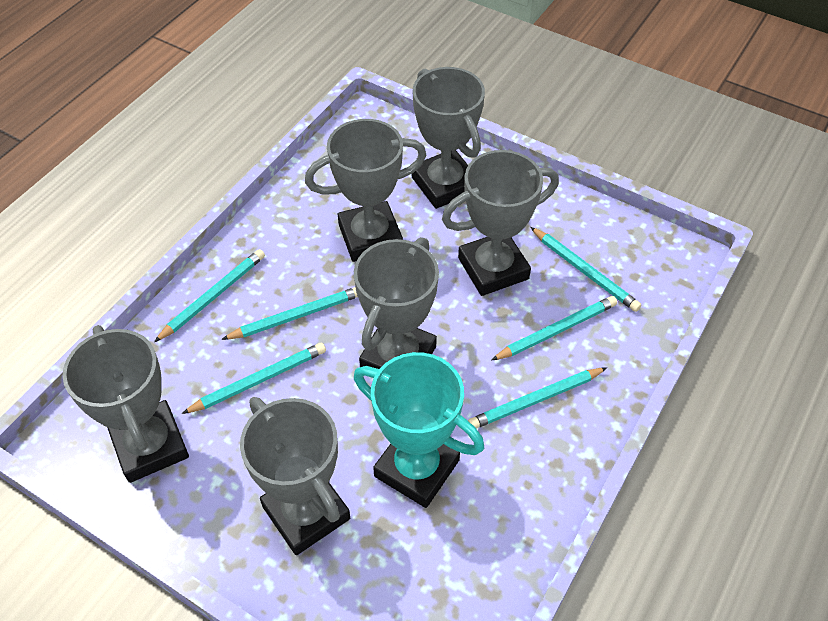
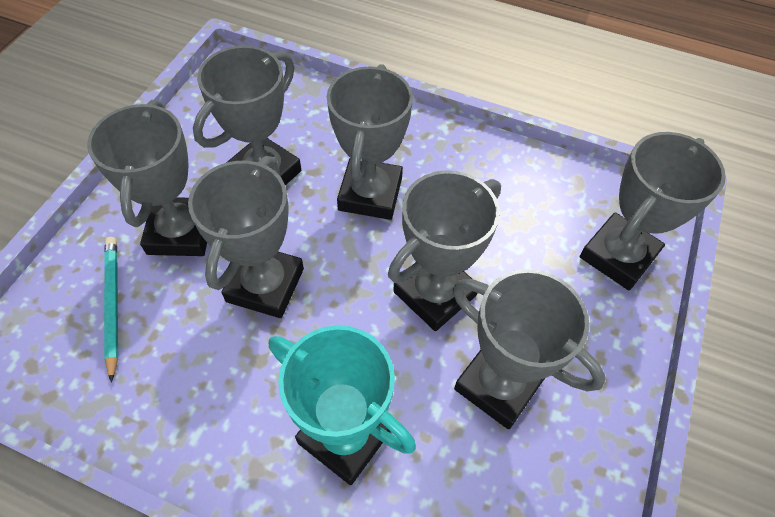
grey trophy: 6 -> 7
turquoise pencil: 6 -> 1

